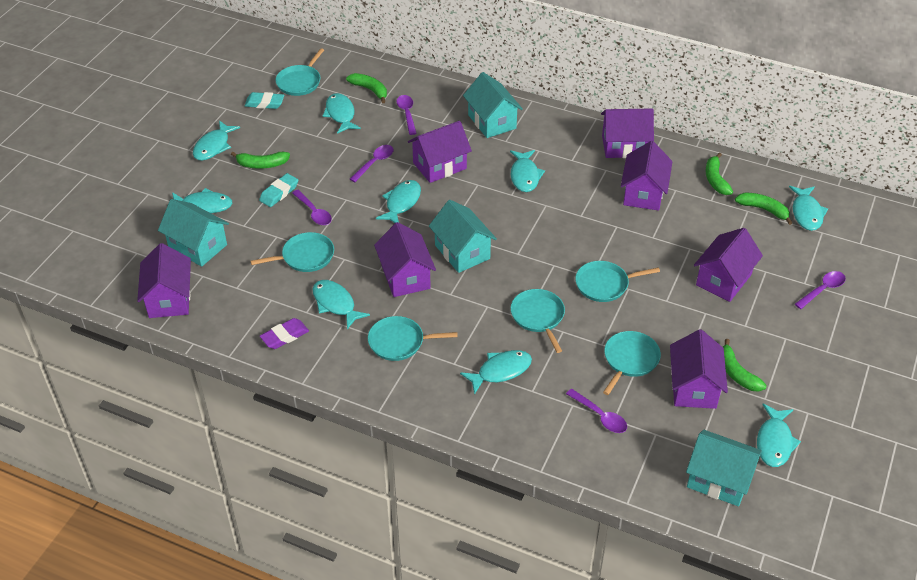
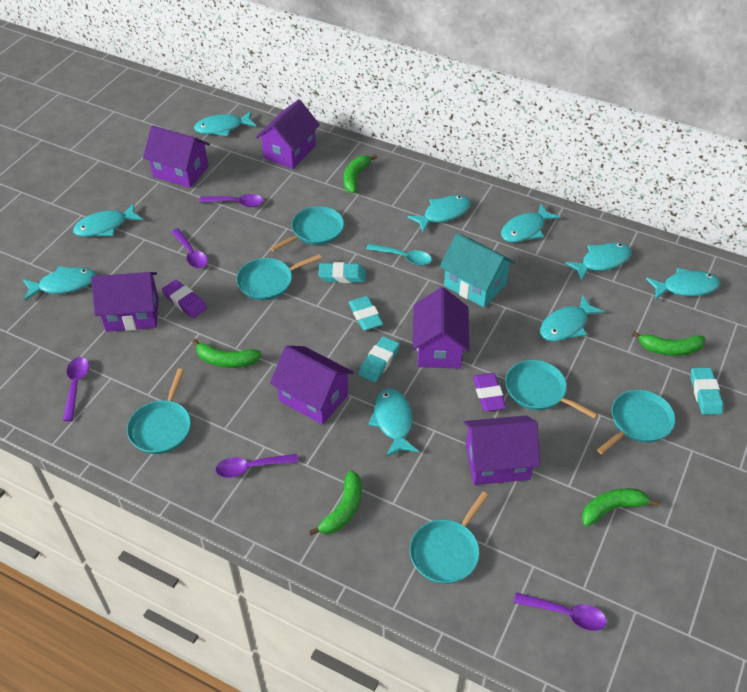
purple eraser: 1 -> 2
purple house: 7 -> 6
turquoise eraser: 2 -> 4
turquoise house: 4 -> 1
turquoise spoon: 0 -> 1

